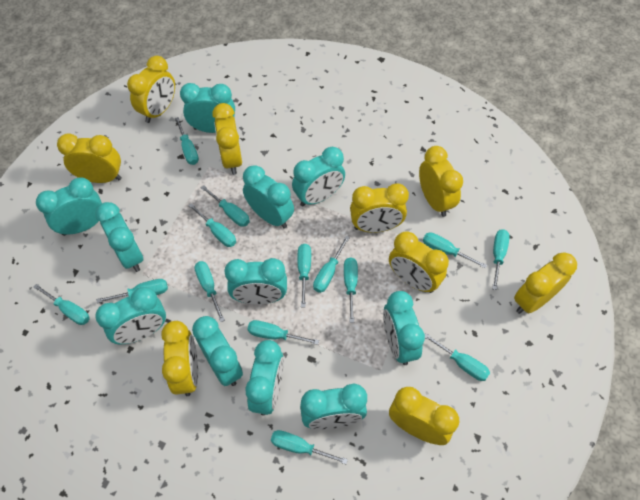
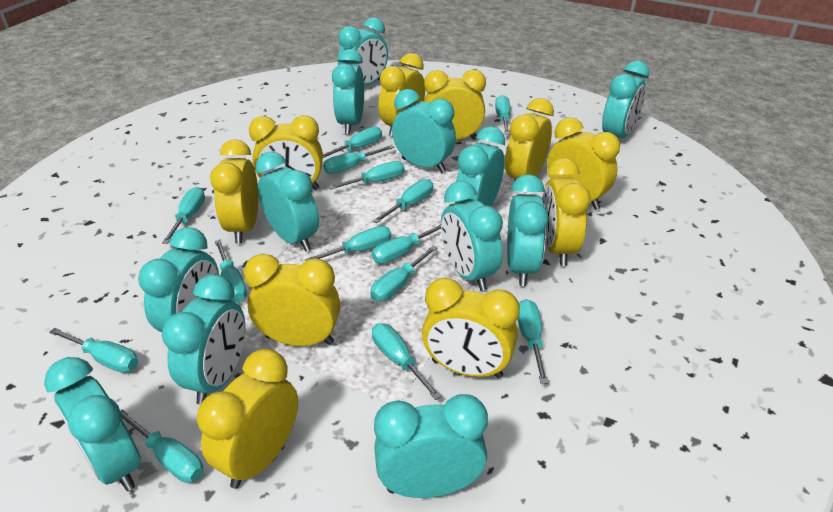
turquoise clock: 11 -> 12
yellow clock: 9 -> 10

